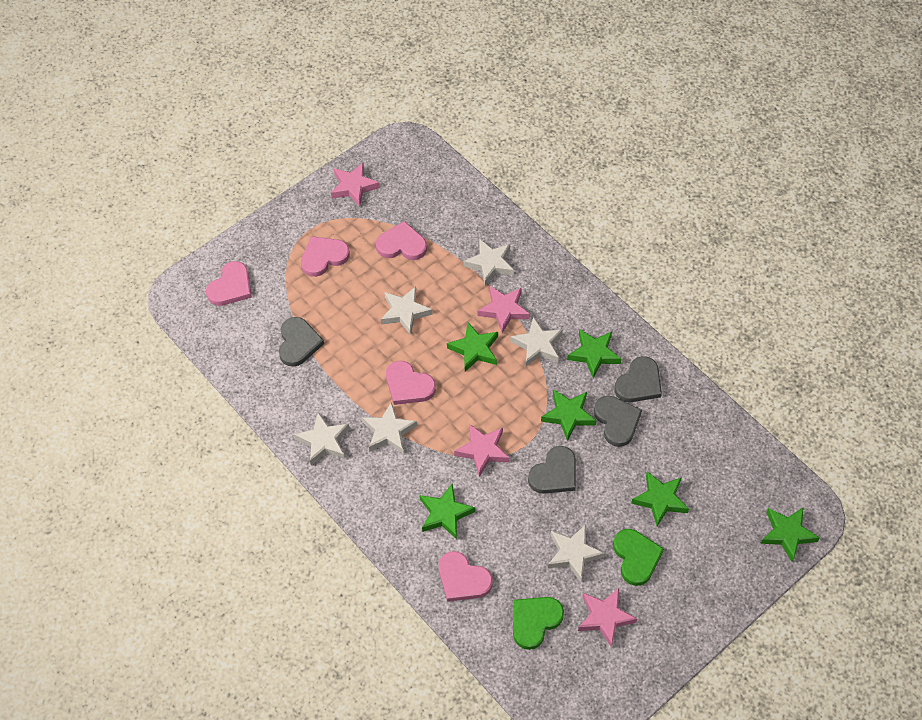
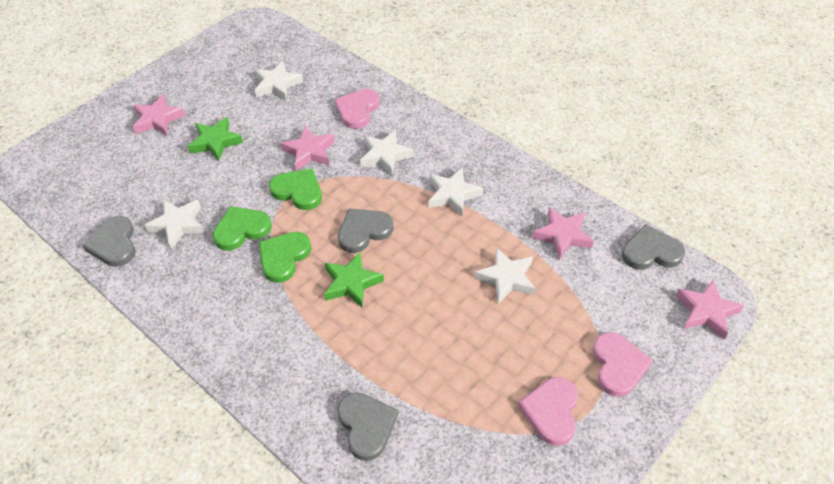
green heart: 2 -> 3
green star: 6 -> 2
pink heart: 5 -> 3
white star: 6 -> 5

